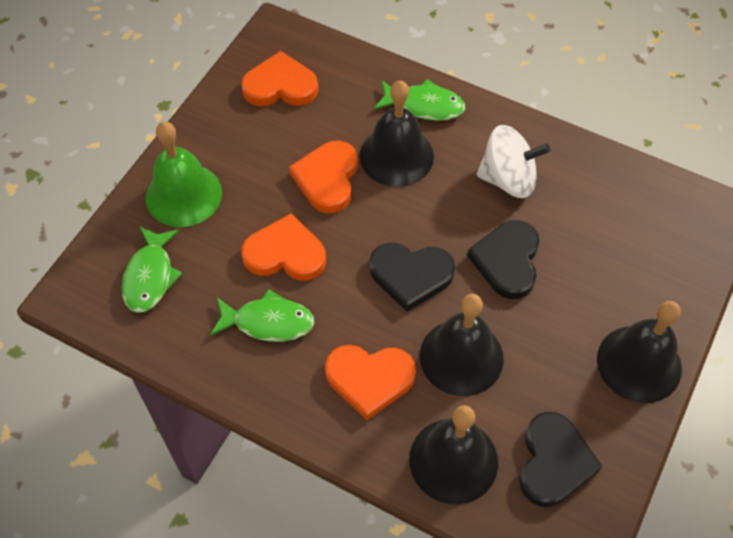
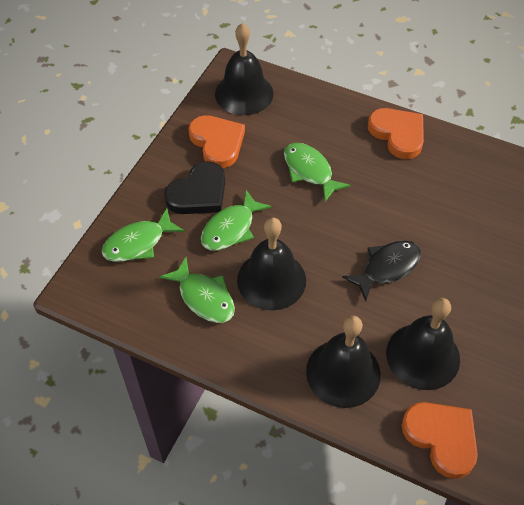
black fish: 0 -> 1
black heart: 3 -> 1
green bell: 1 -> 0
green fish: 3 -> 4
orange heart: 4 -> 3
white spinning top: 1 -> 0

